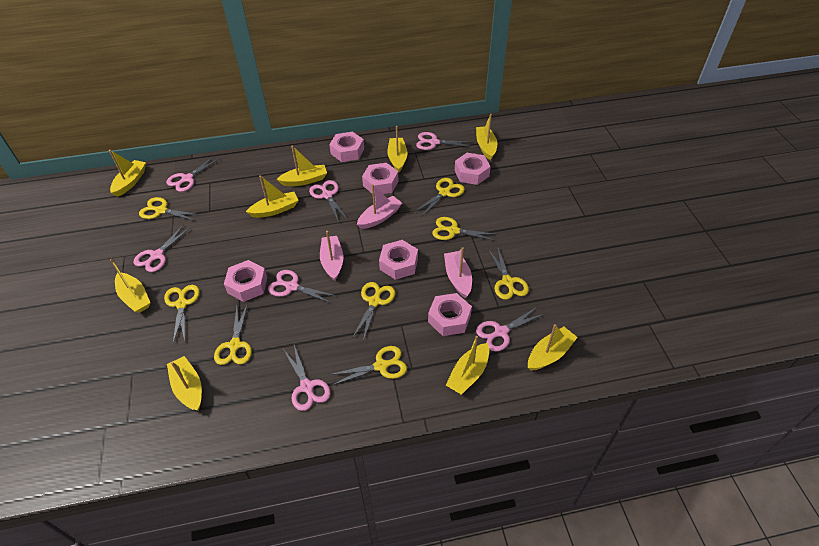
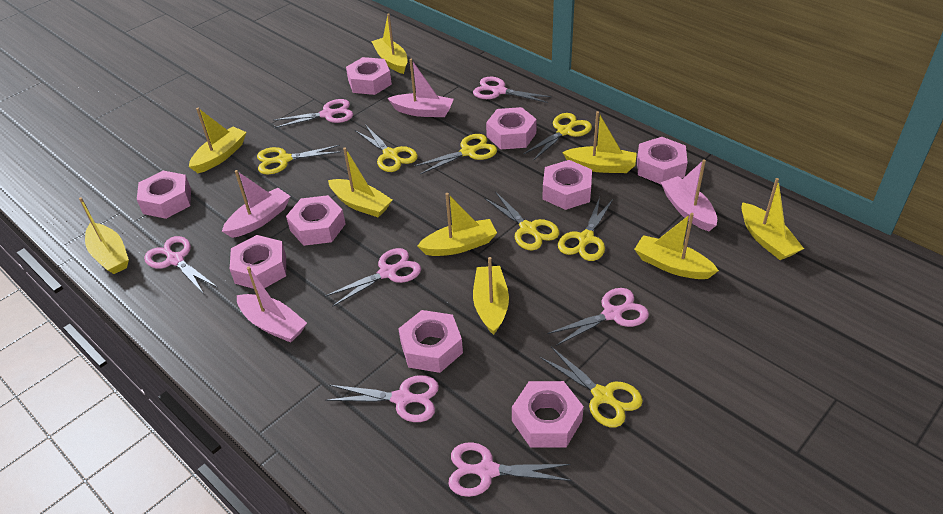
pink boat: 3 -> 4
pink nut: 6 -> 9
yellow scissors: 8 -> 7

